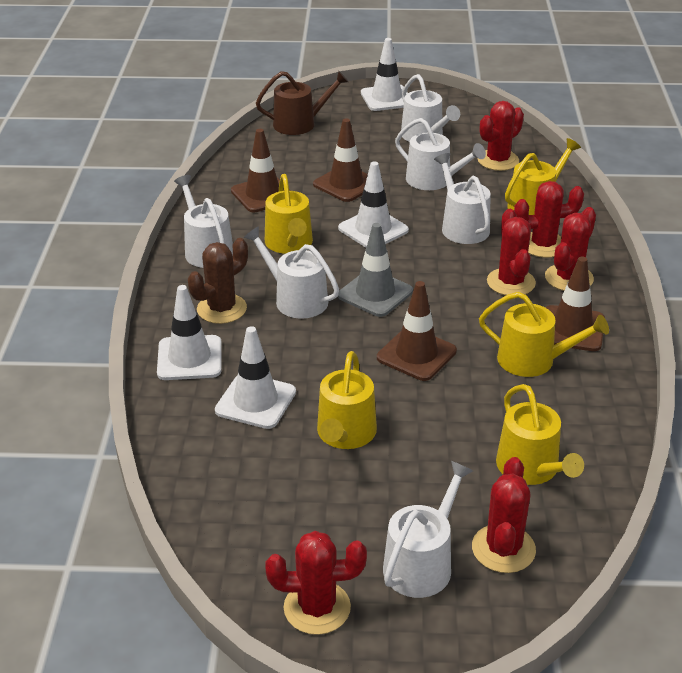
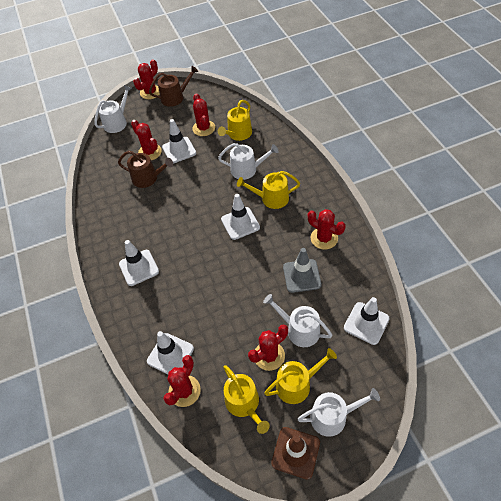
brown cactus: 1 -> 0
brown traffic cone: 4 -> 1
brown watering can: 1 -> 2
white traffic cone: 4 -> 5
white watering can: 6 -> 4
yellow watering can: 5 -> 4

